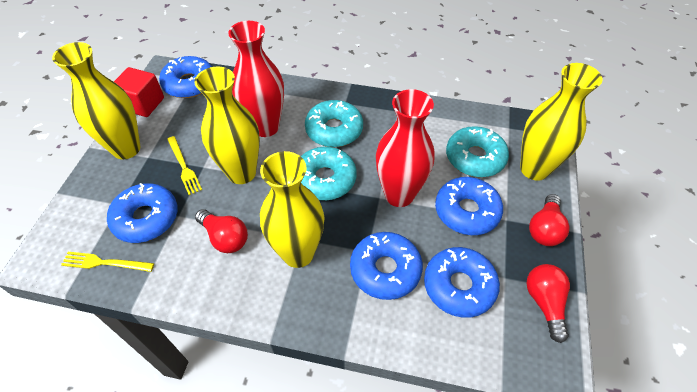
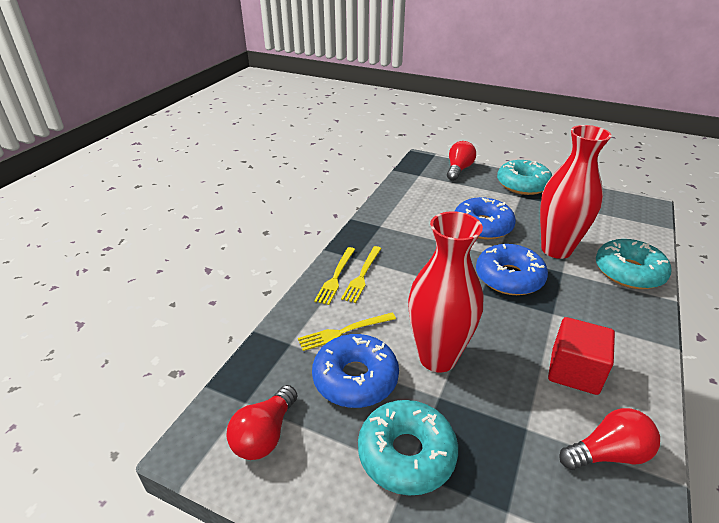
blue donut: 5 -> 3
yellow fork: 2 -> 3
yellow vase: 4 -> 0

